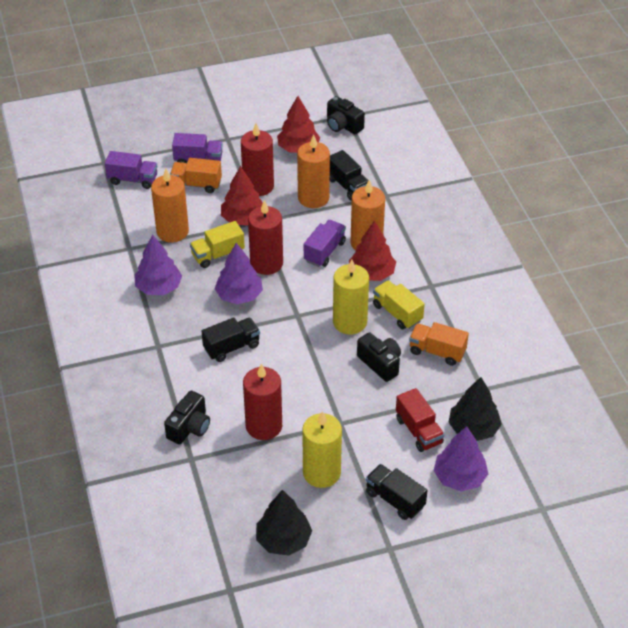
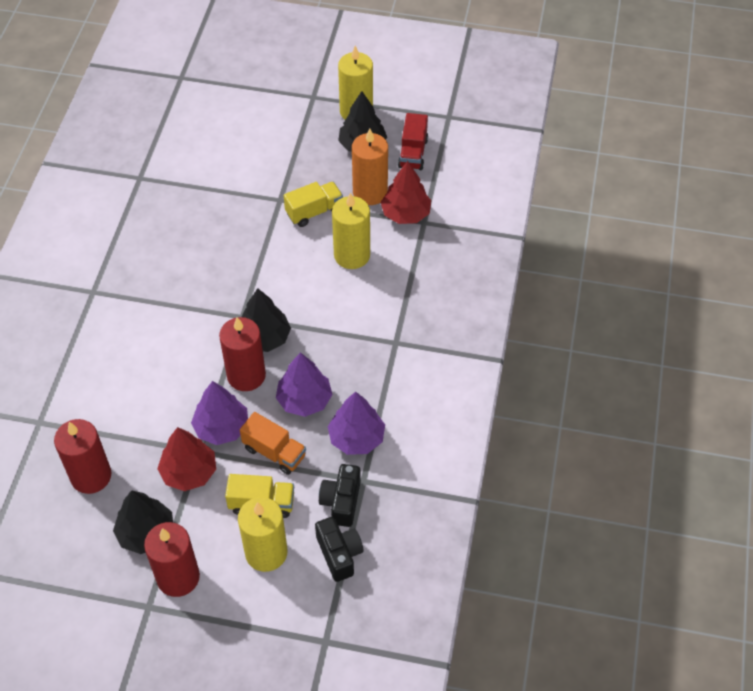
black camera: 3 -> 2
black tree: 2 -> 3
black truck: 3 -> 0
orange candle: 3 -> 1
orange truck: 2 -> 1
purple truck: 3 -> 0
red tree: 3 -> 2
yellow candle: 2 -> 3

